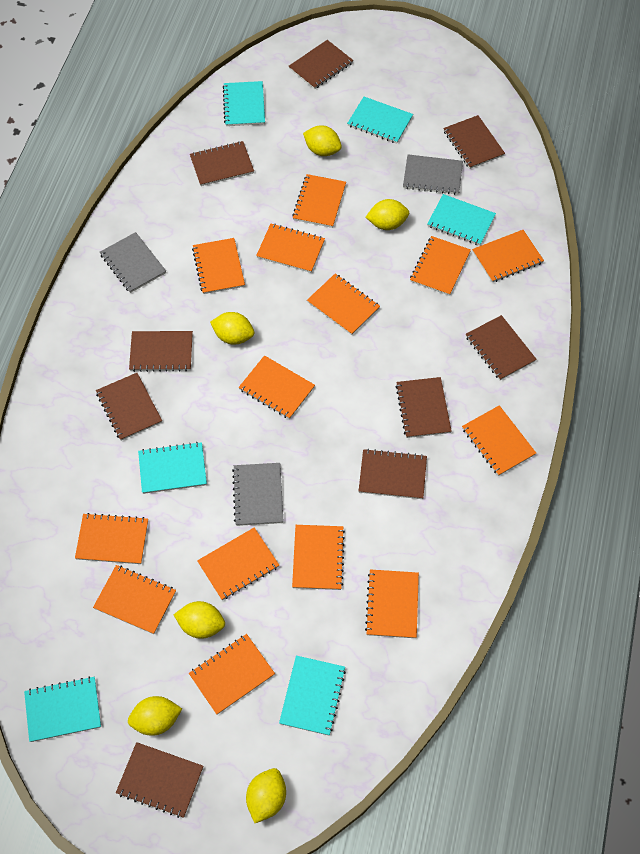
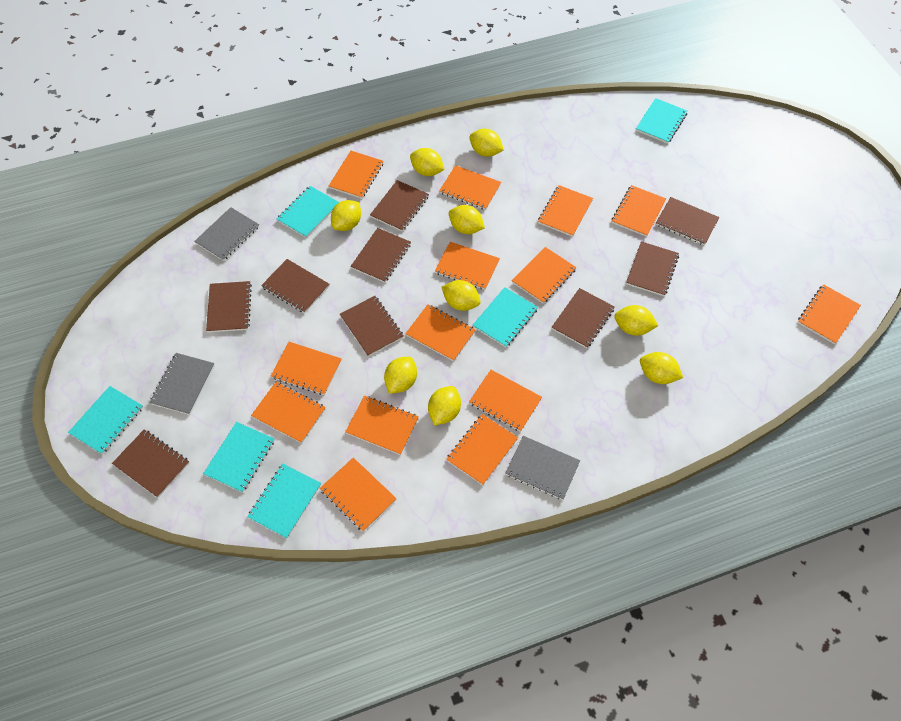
yellow lemon: 6 -> 9

